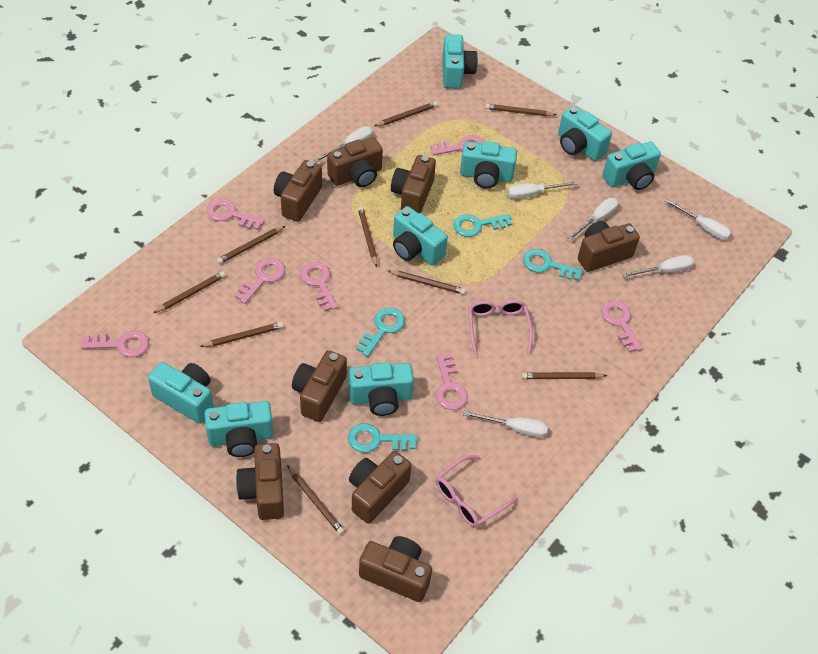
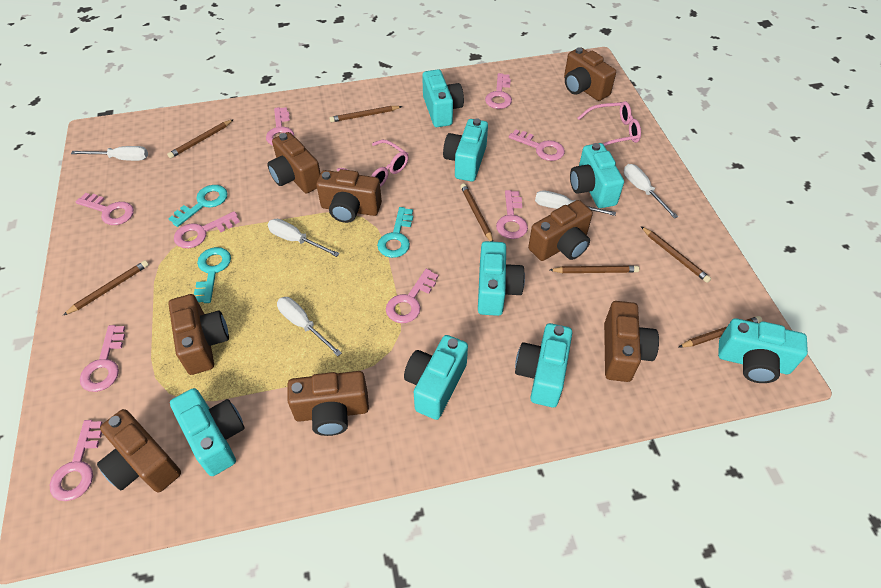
brown pencil: 9 -> 7
pink key: 7 -> 9
turquoise key: 4 -> 3
white screwdriver: 6 -> 5

